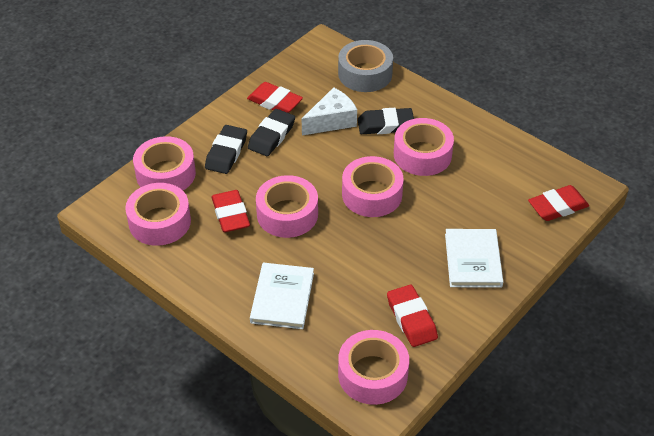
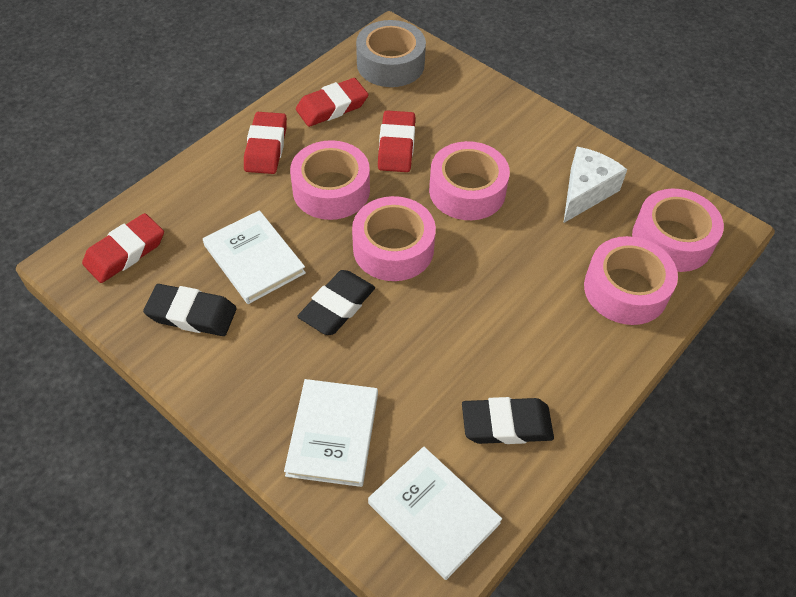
pink tape: 6 -> 5
white book: 2 -> 3

